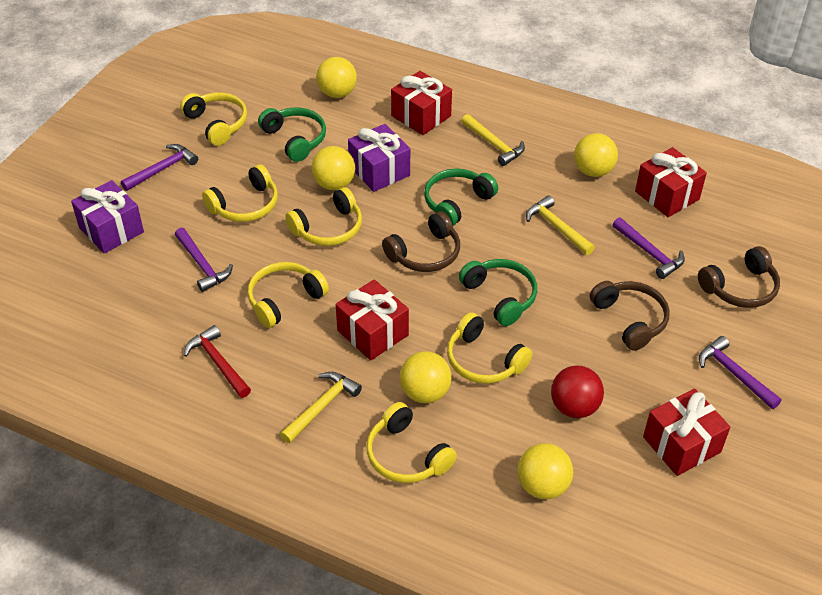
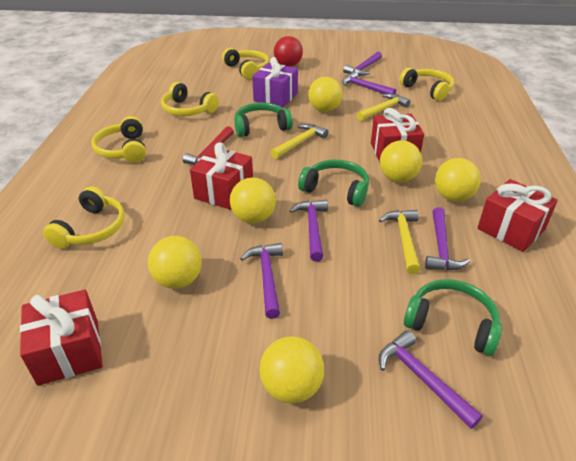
brown headphones: 3 -> 0
purple gift: 2 -> 1
purple hammer: 4 -> 6
yellow ball: 5 -> 6
yellow headphones: 6 -> 5

